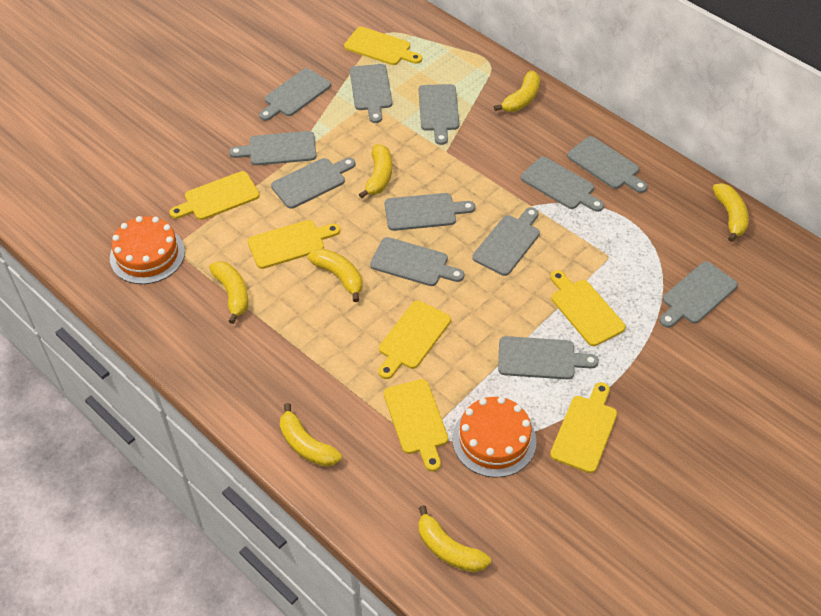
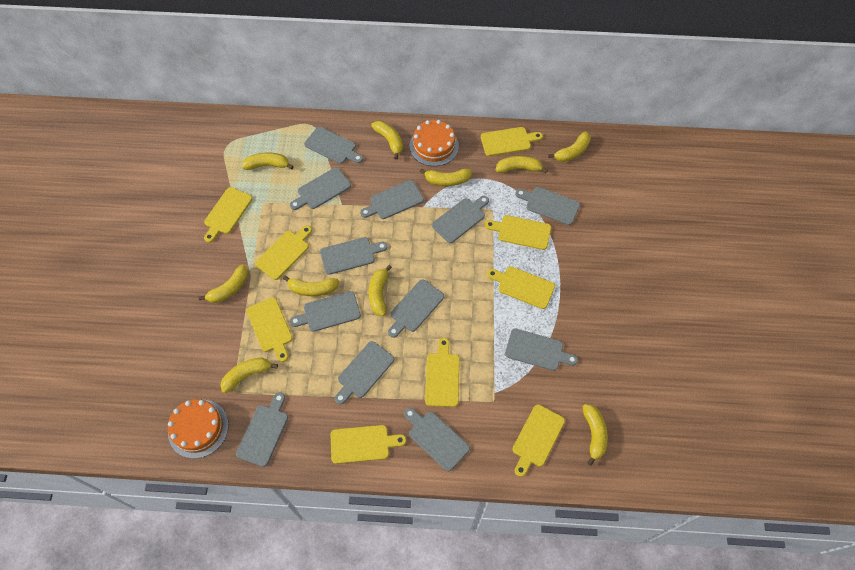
yellow banana: 7 -> 10
yellow cutting board: 7 -> 9

